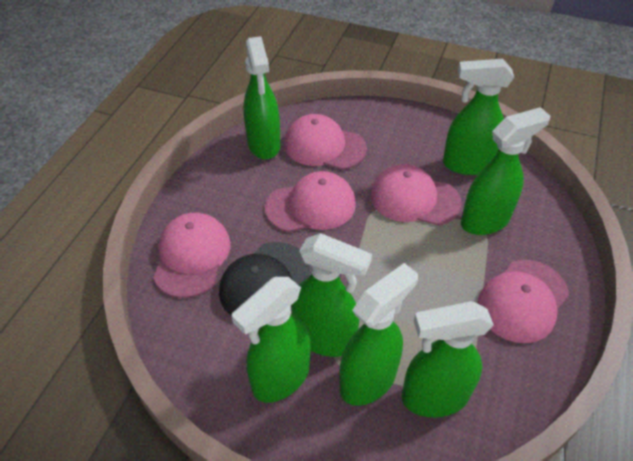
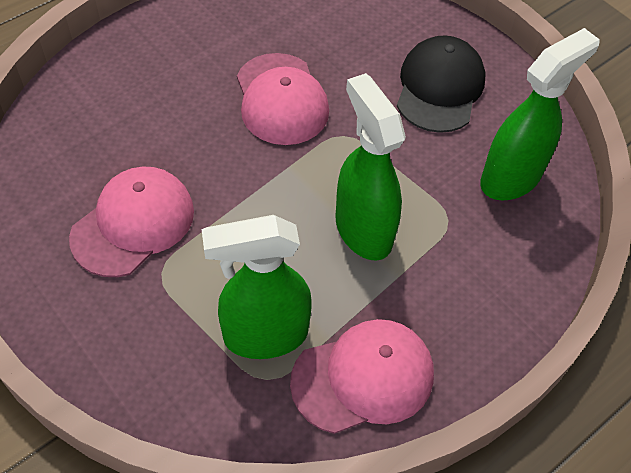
green spray bottle: 7 -> 3
pink cap: 5 -> 3

